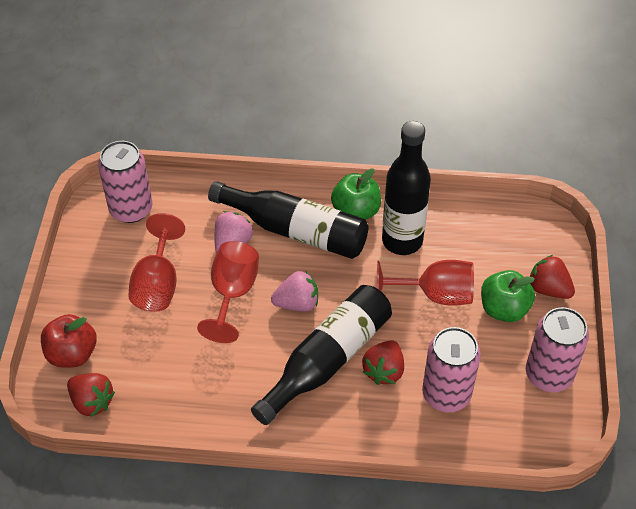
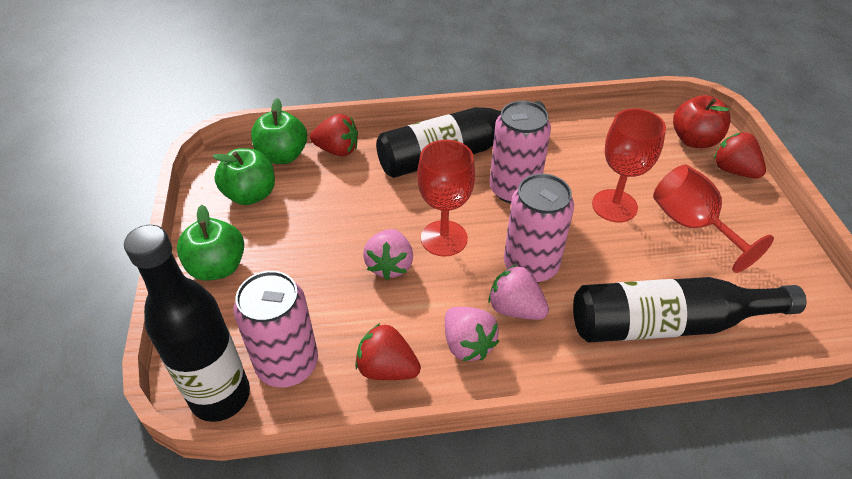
green apple: 2 -> 3
pink strawberry: 2 -> 3

